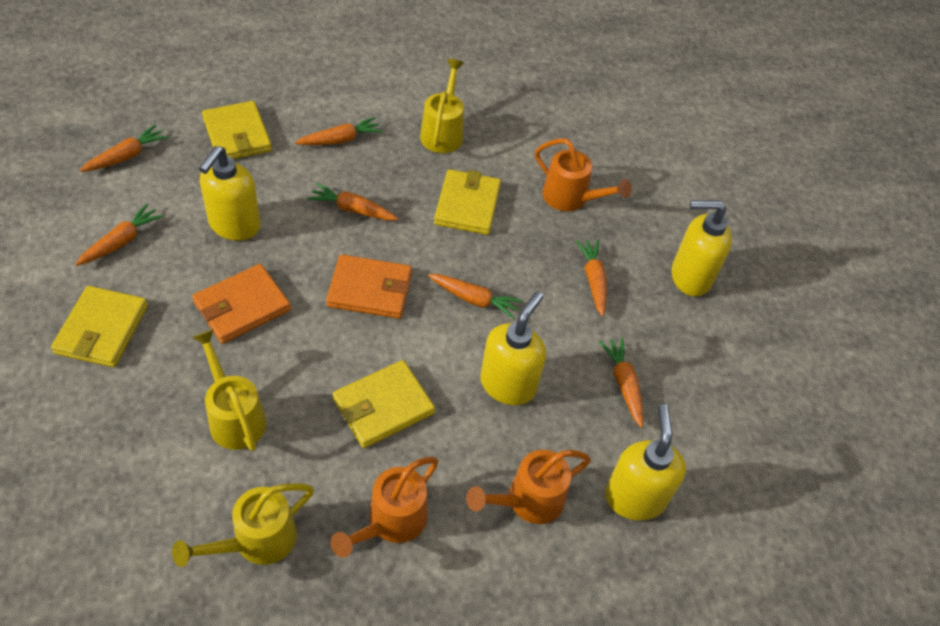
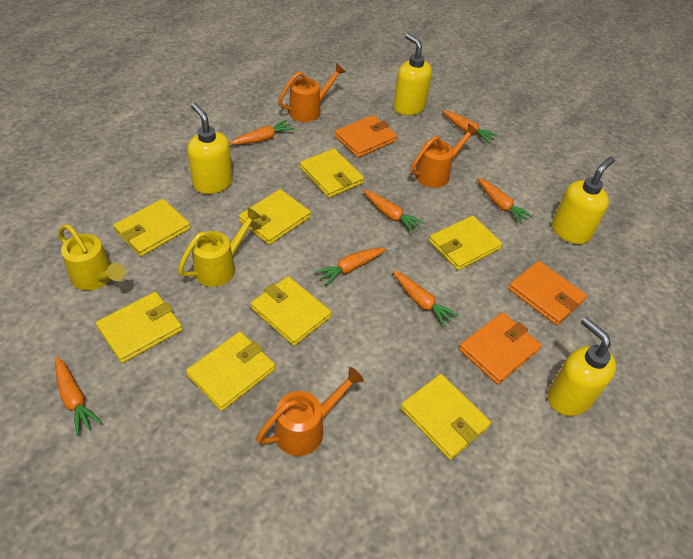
orange wallet: 2 -> 3
yellow wallet: 4 -> 8
yellow watering can: 3 -> 2

